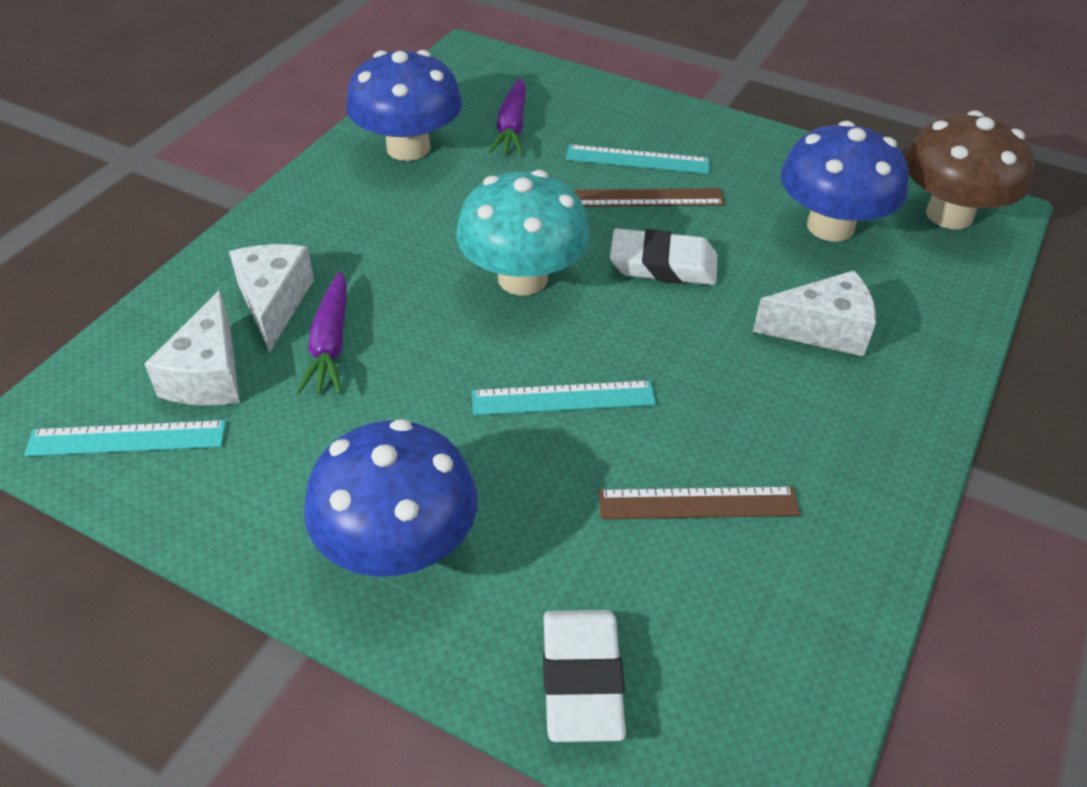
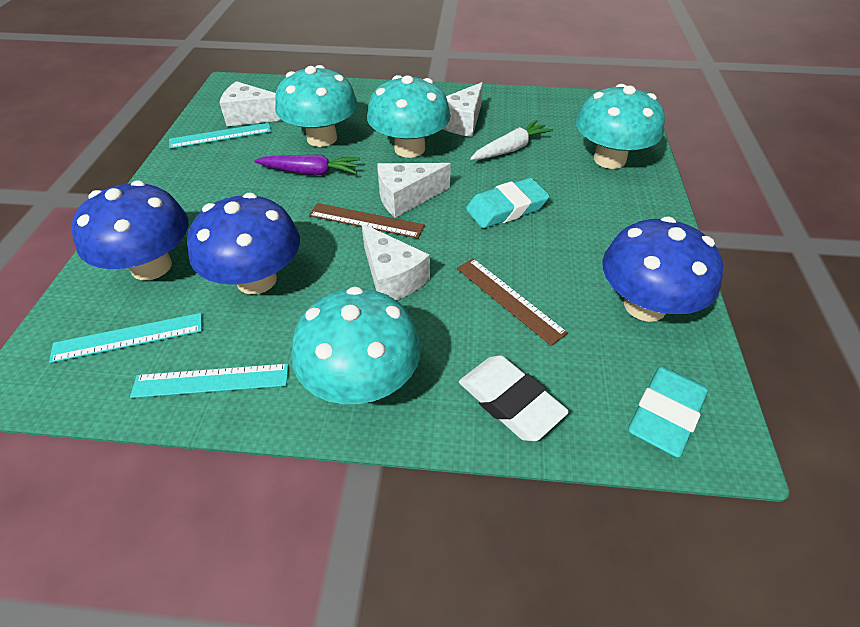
brown mushroom: 1 -> 0
purple carrot: 2 -> 1
turquoise eraser: 0 -> 2
turquoise mushroom: 1 -> 4
white carrot: 0 -> 1
white cheese: 3 -> 4
white eraser: 2 -> 1

